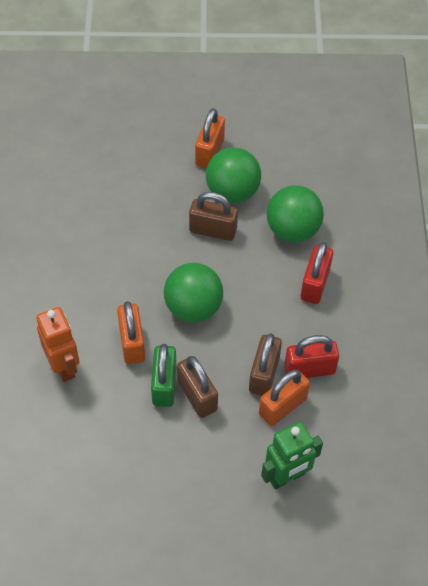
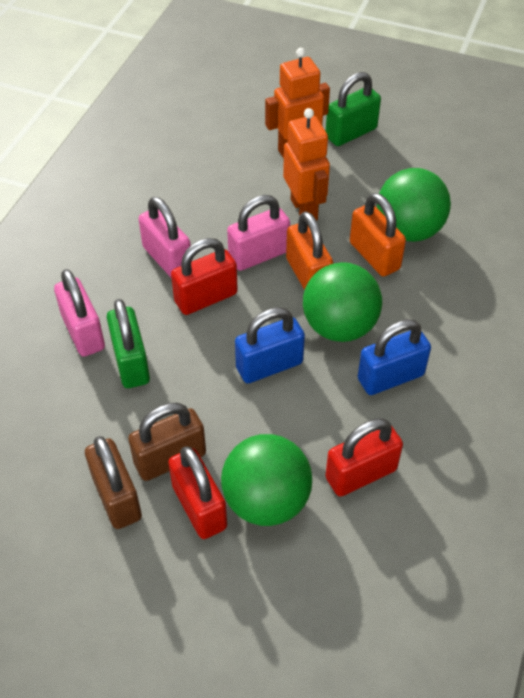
blue padlock: 0 -> 2
brown padlock: 3 -> 2
green padlock: 1 -> 2
green robot: 1 -> 0
orange padlock: 3 -> 2
orange robot: 1 -> 2
pink padlock: 0 -> 3
red padlock: 2 -> 3

